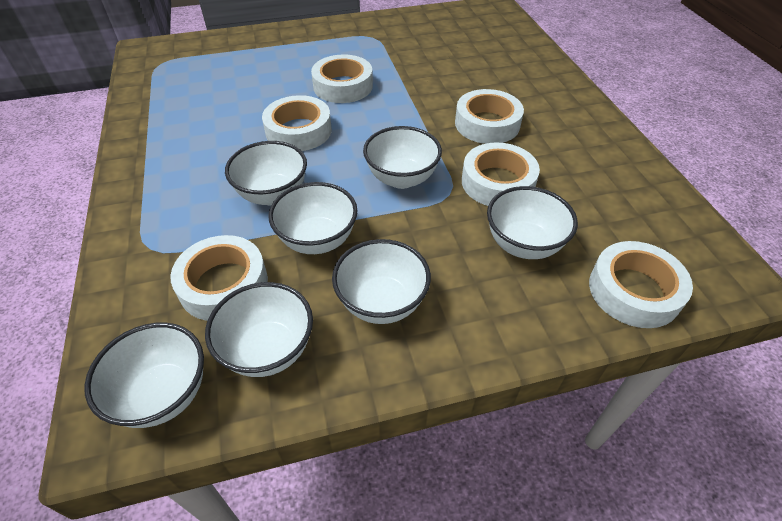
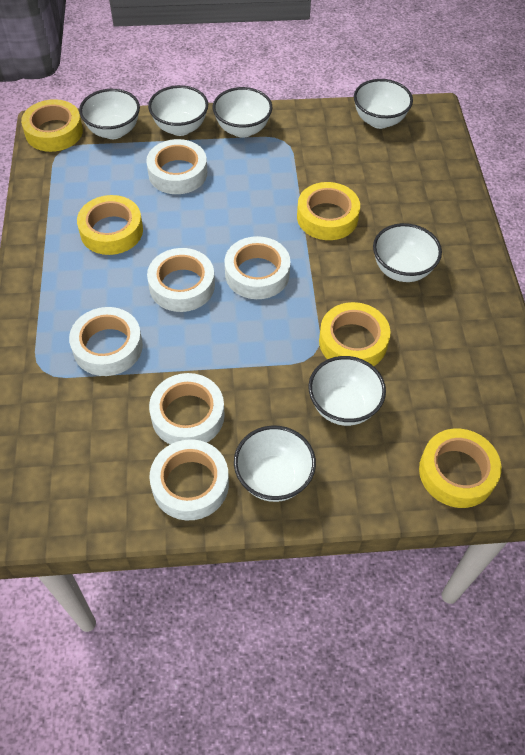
yellow tape: 0 -> 5

